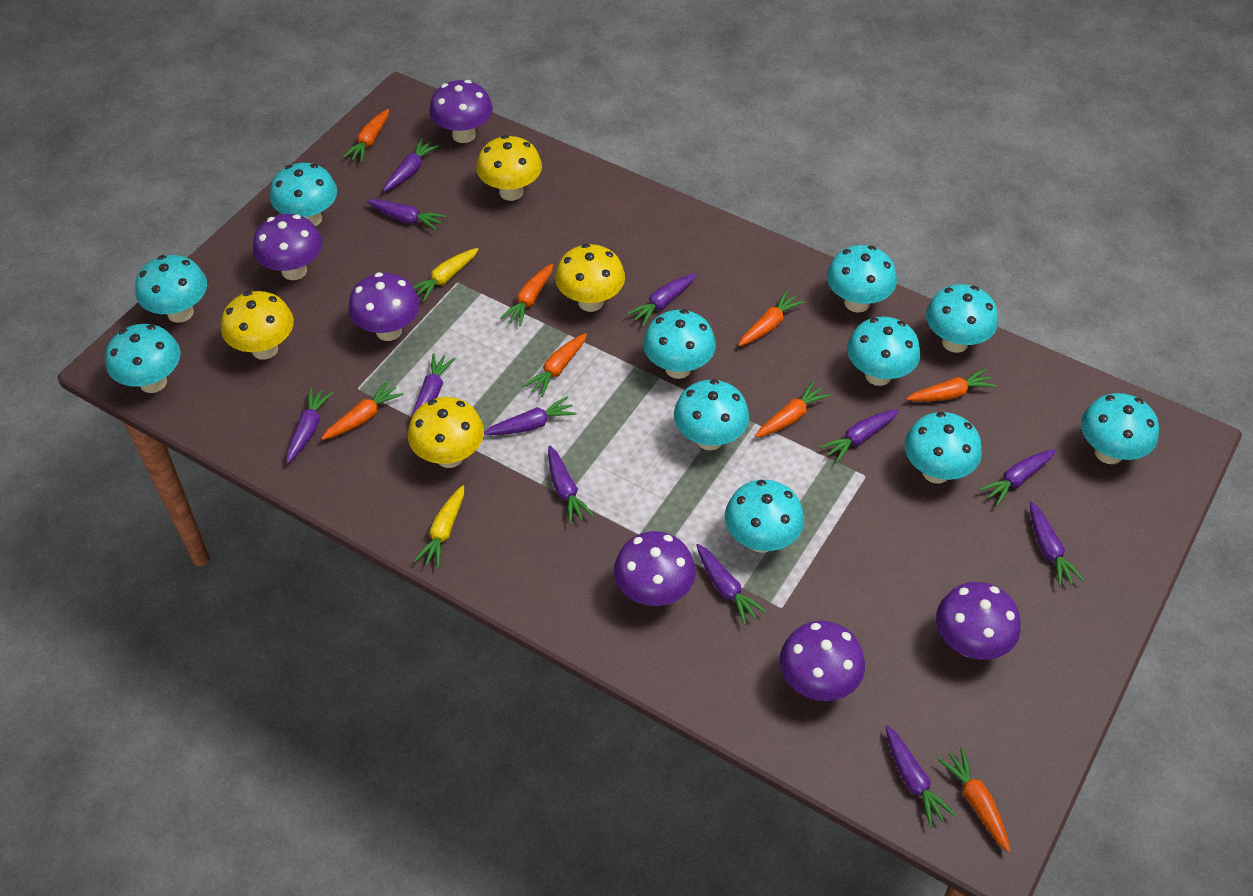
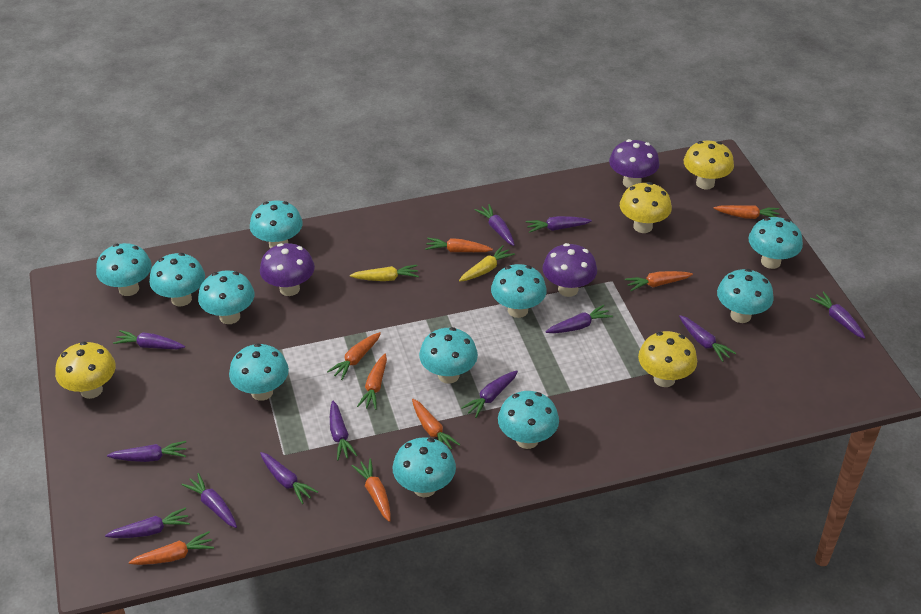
purple mushroom: 6 -> 3

